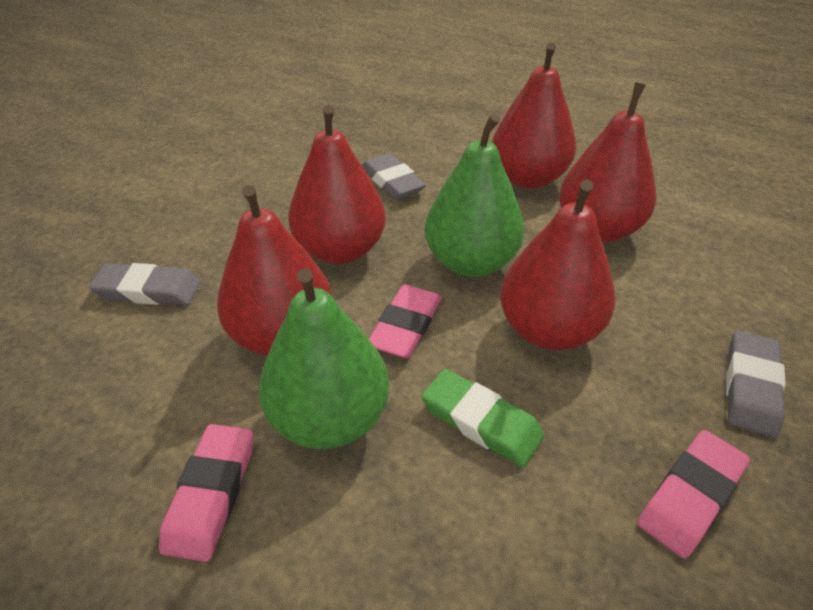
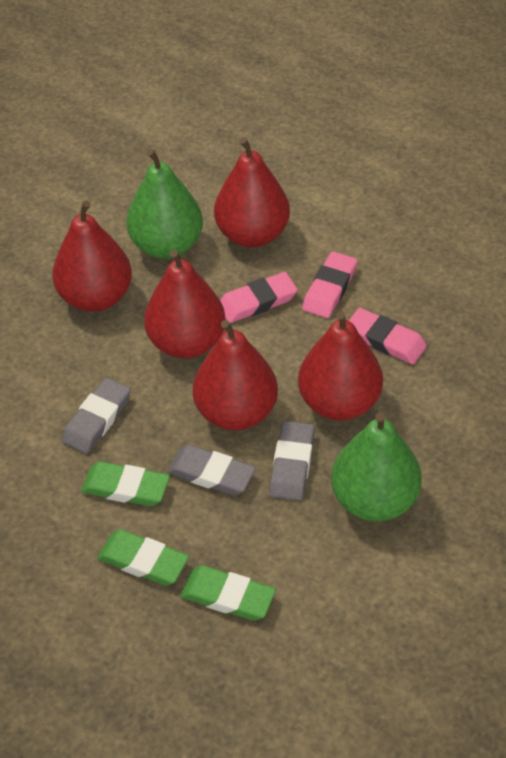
green eraser: 1 -> 3

